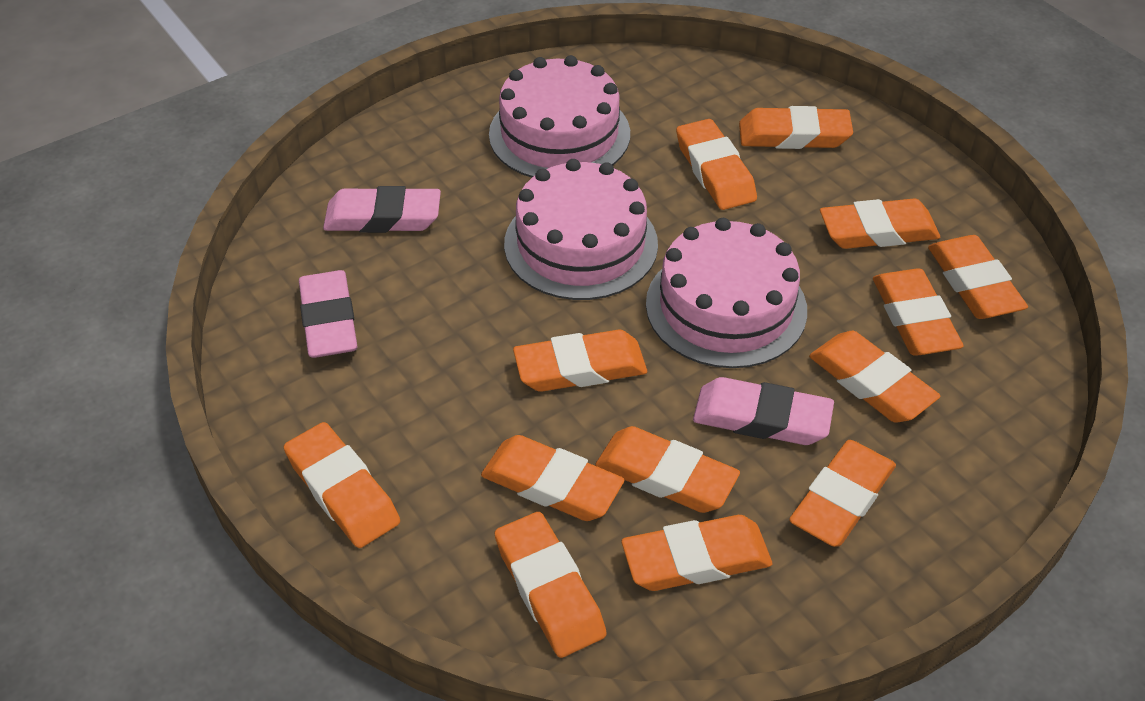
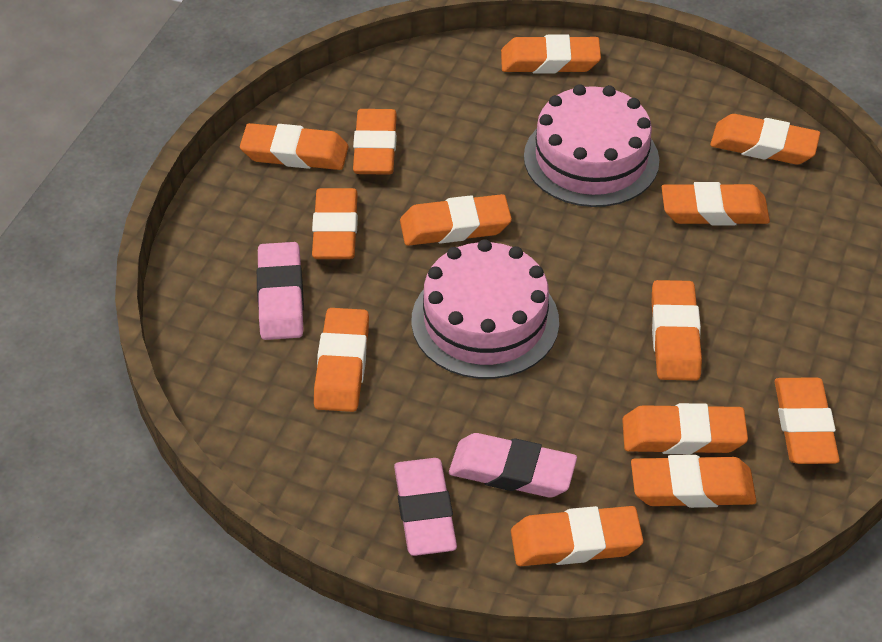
pink cake: 3 -> 2

